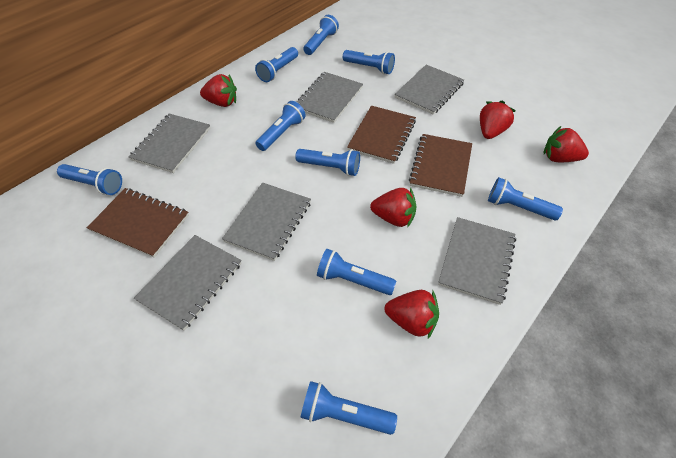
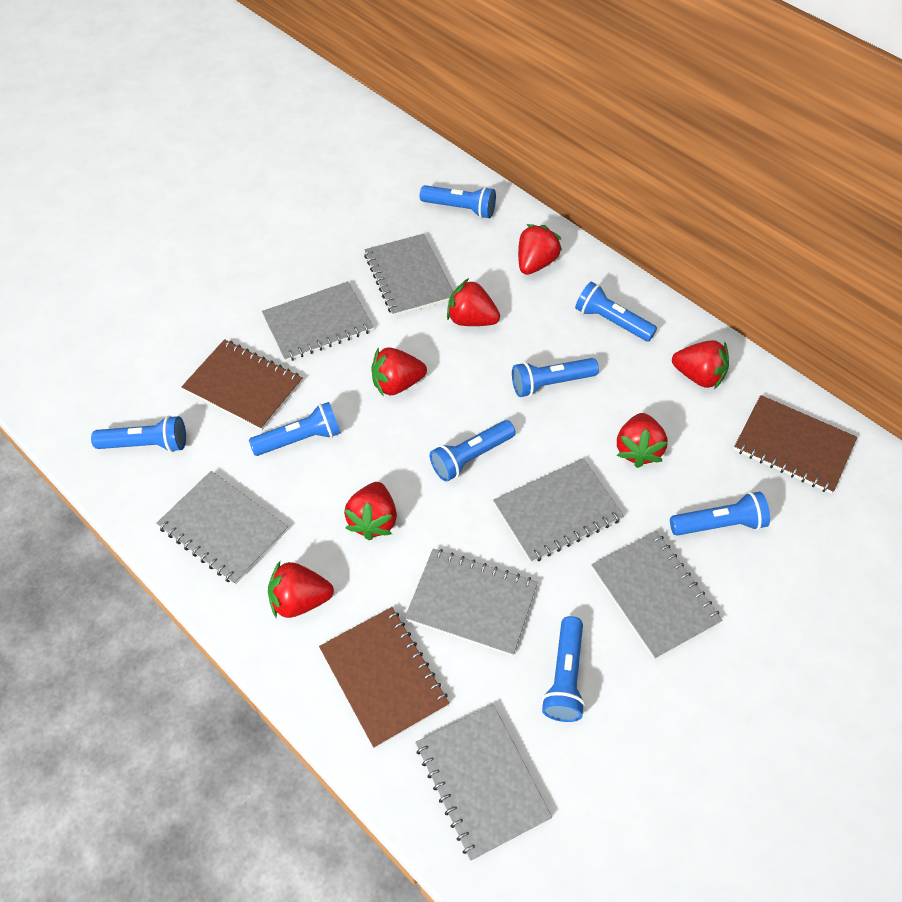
blue flashlight: 9 -> 8
grey notebook: 6 -> 7
red strawberry: 5 -> 7

